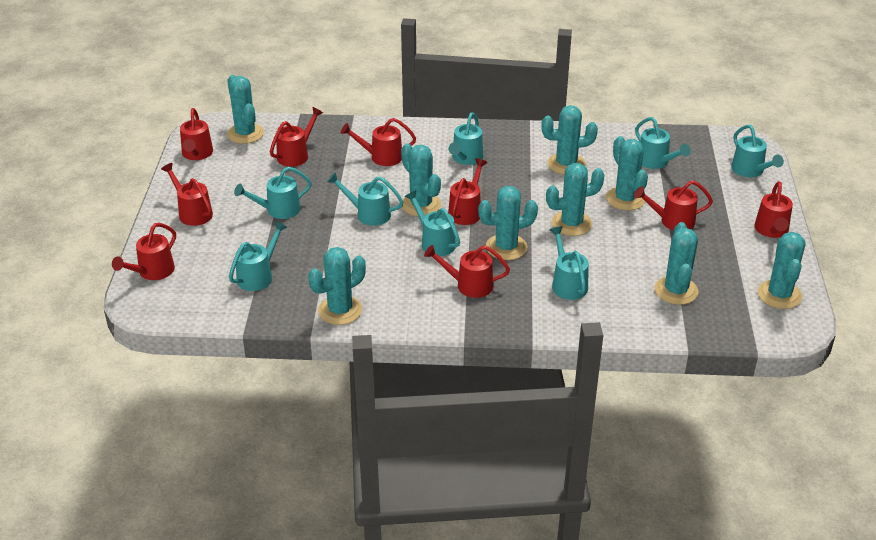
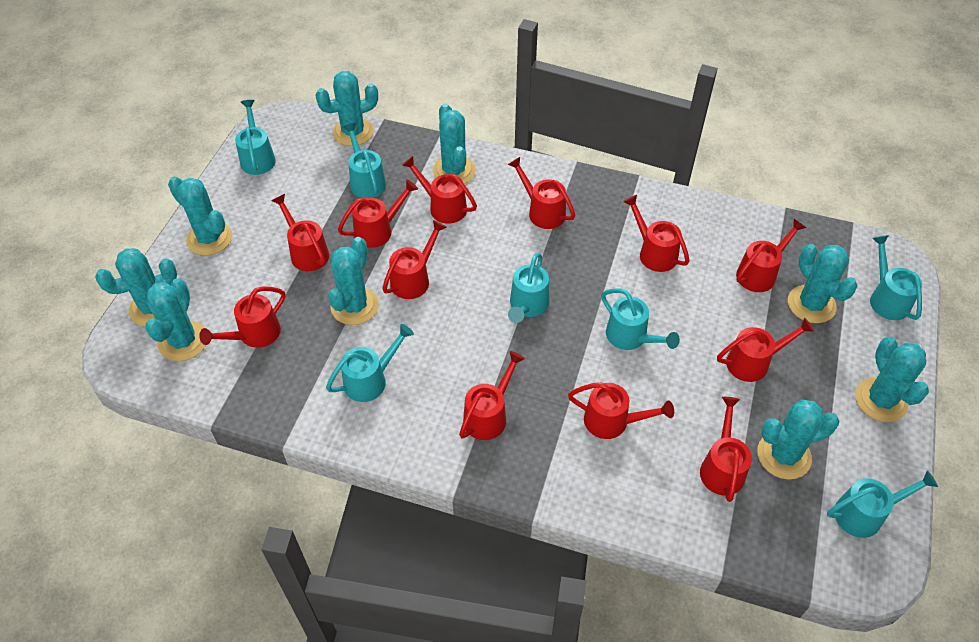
red watering can: 9 -> 12
turquoise watering can: 8 -> 7

